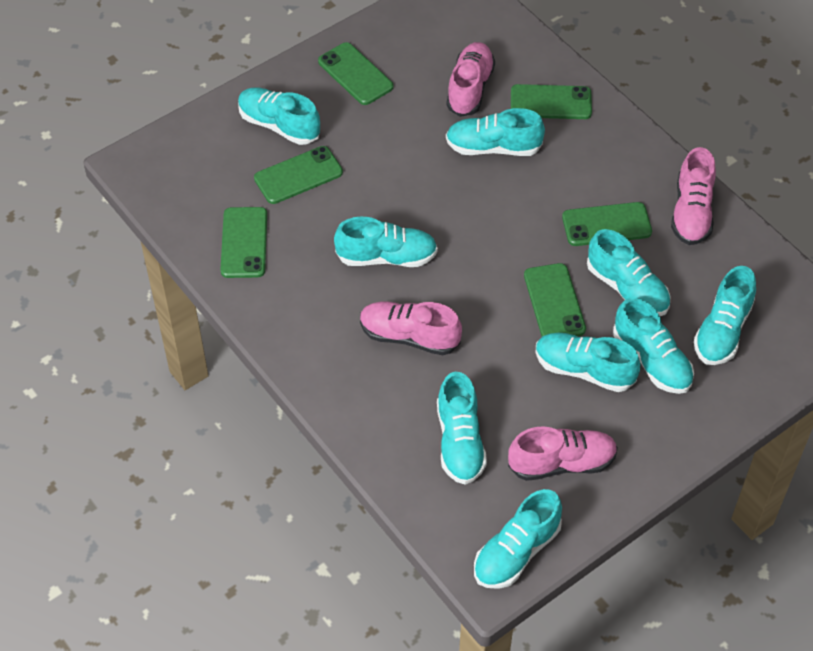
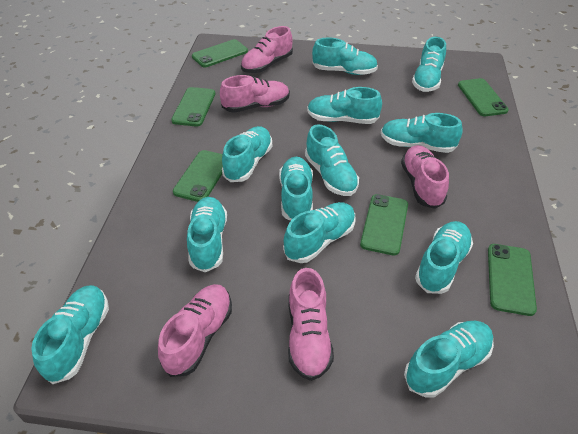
pink shoe: 4 -> 5
turquoise shoe: 9 -> 12

